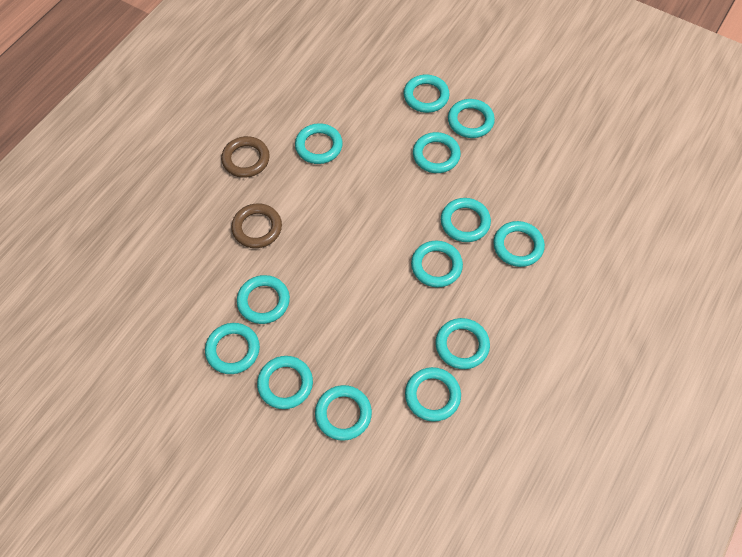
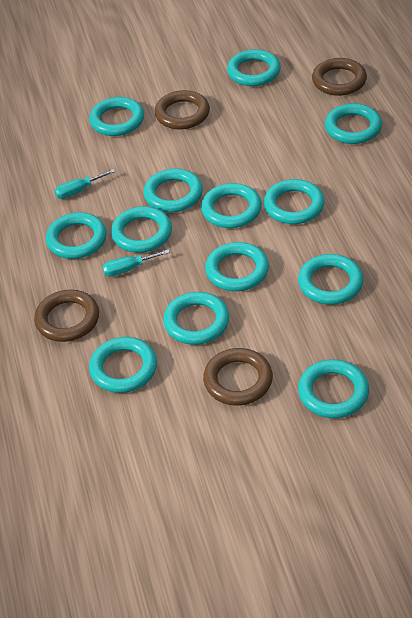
brown ring: 2 -> 4
turquoise screwdriver: 0 -> 2

